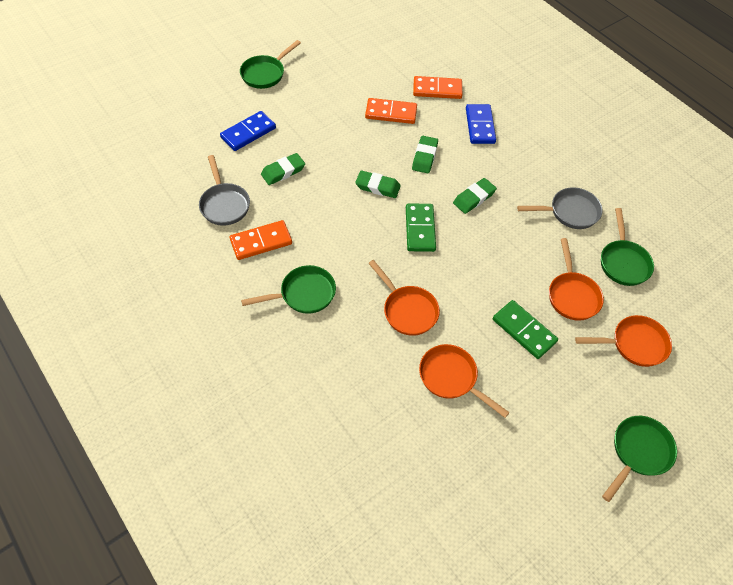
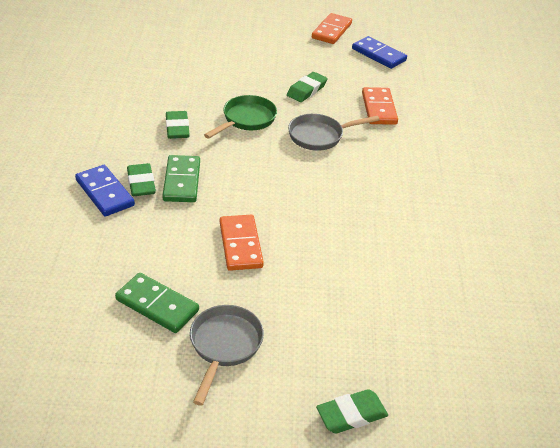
green pan: 4 -> 1
orange pan: 4 -> 0

